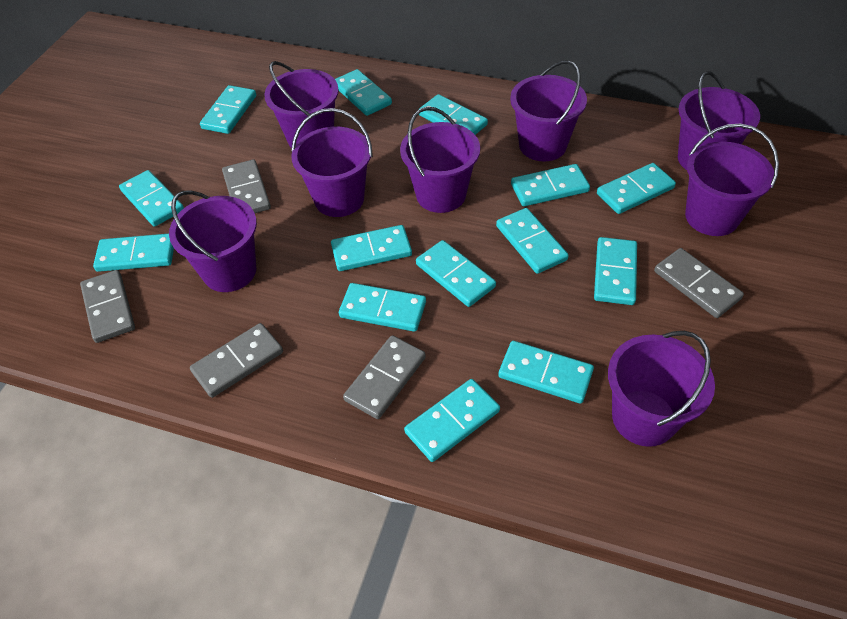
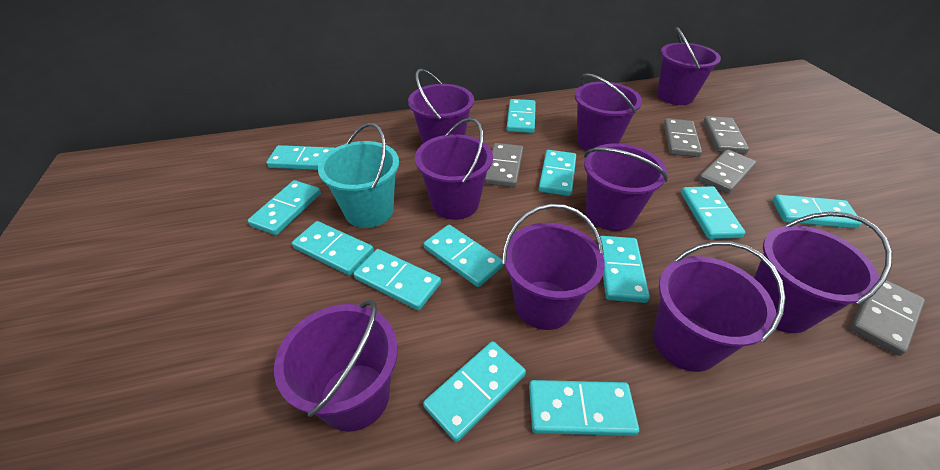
purple bucket: 8 -> 9
turquoise bucket: 0 -> 1
turquoise domino: 14 -> 12

